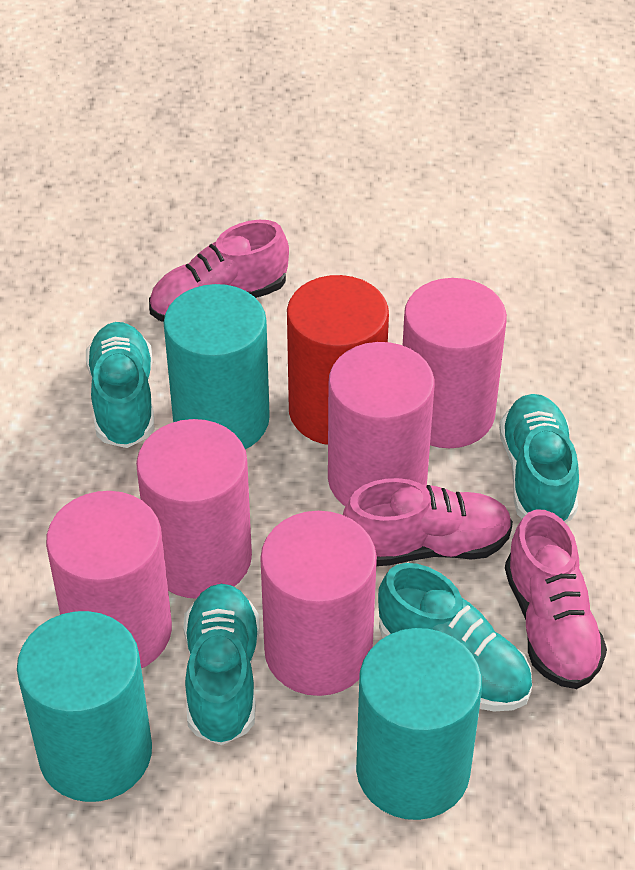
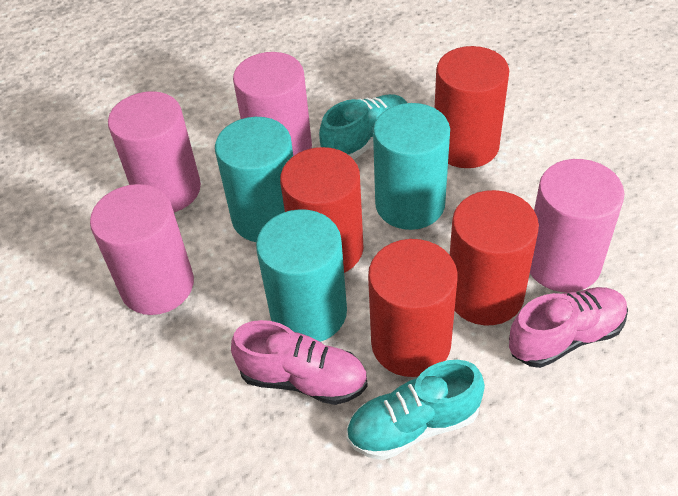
pink cylinder: 5 -> 4
pink shoe: 3 -> 2
red cylinder: 1 -> 4
turquoise shoe: 4 -> 2

